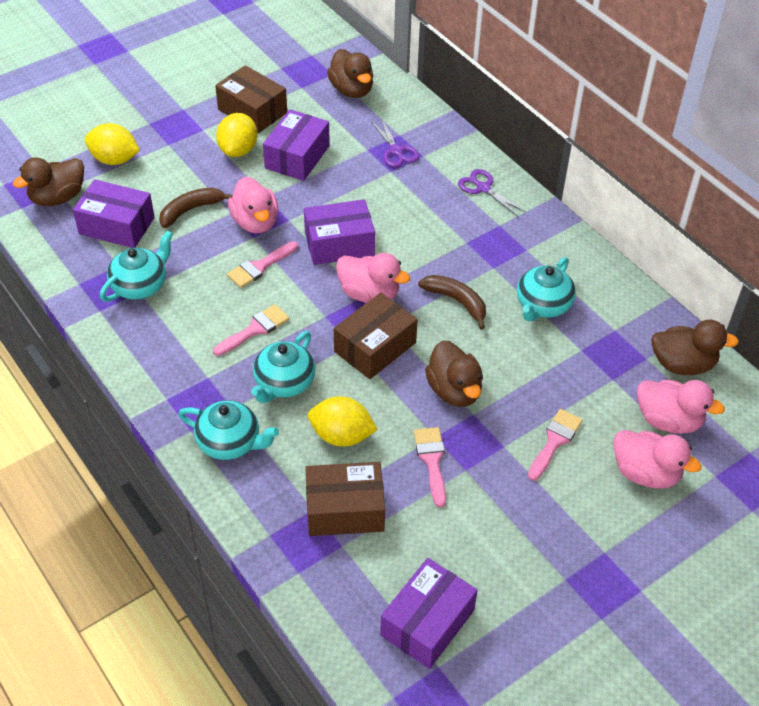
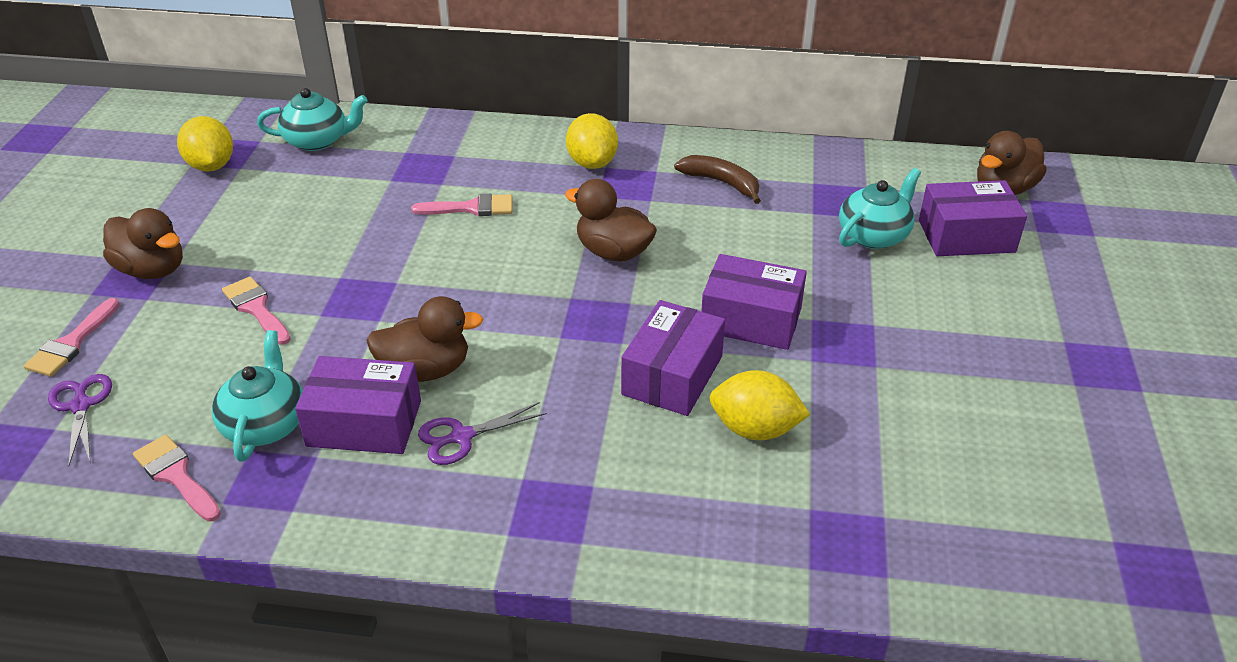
brown banana: 2 -> 1
brown box: 3 -> 0
pink duck: 4 -> 0
turquoise teapot: 4 -> 3

